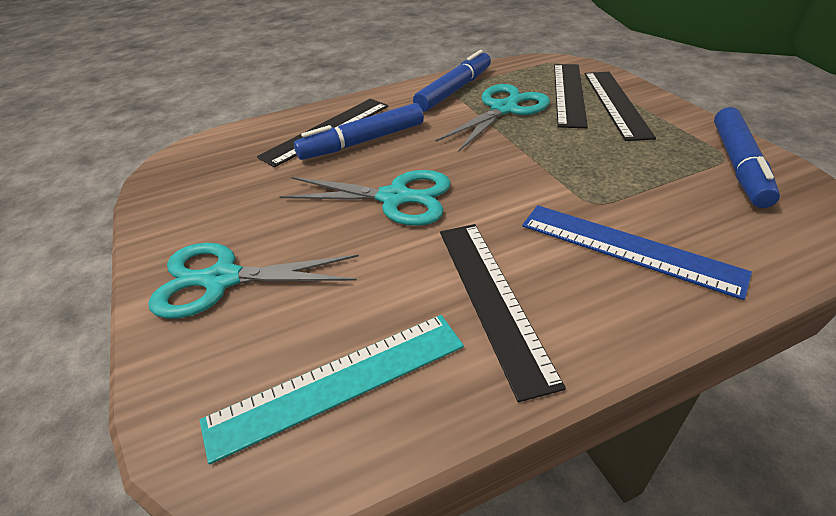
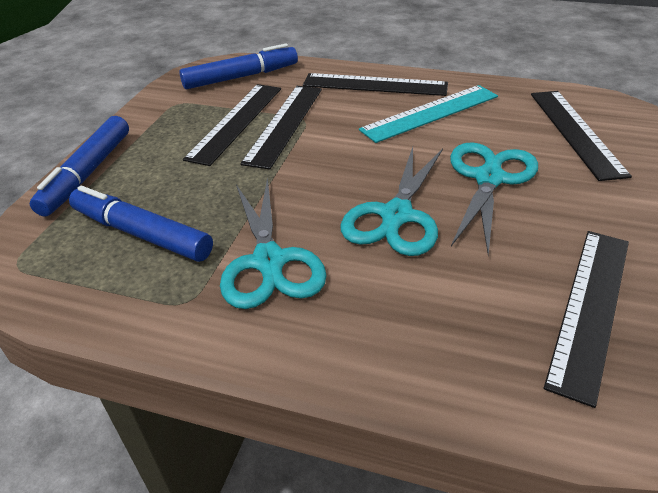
black ruler: 4 -> 5
blue ruler: 1 -> 0

